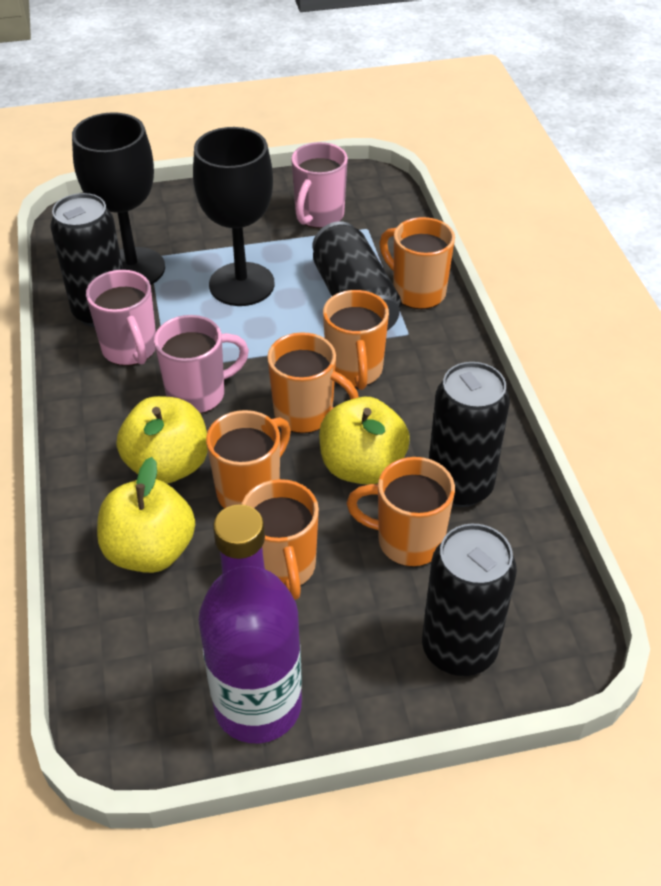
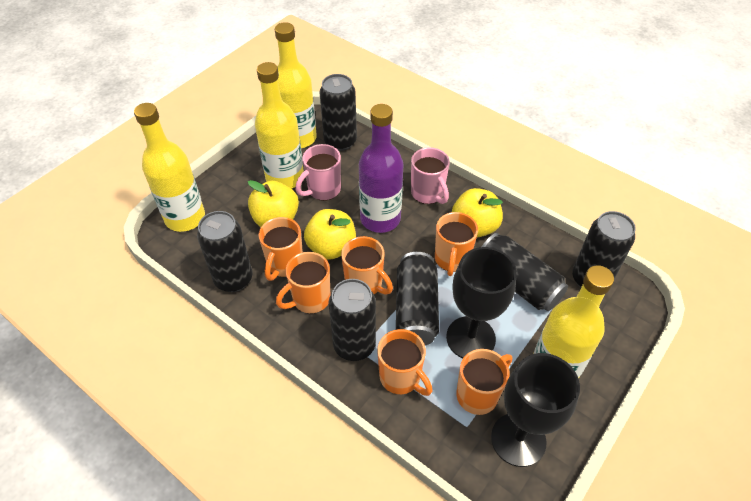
black can: 4 -> 6
pink mug: 3 -> 2
yellow bottle: 0 -> 4

